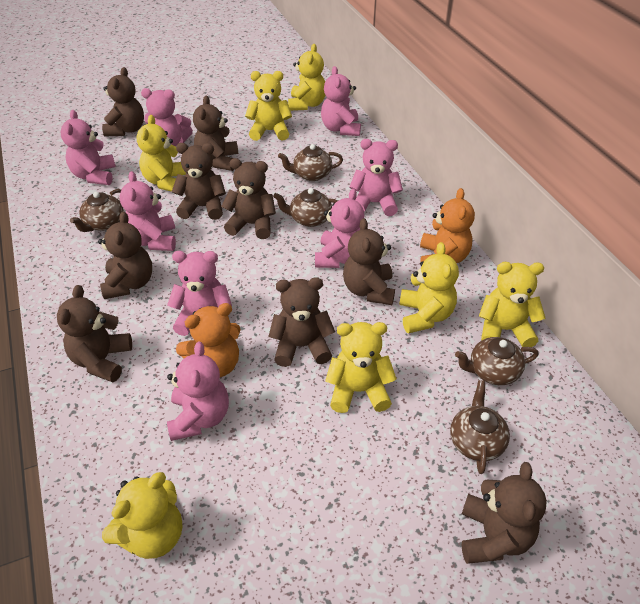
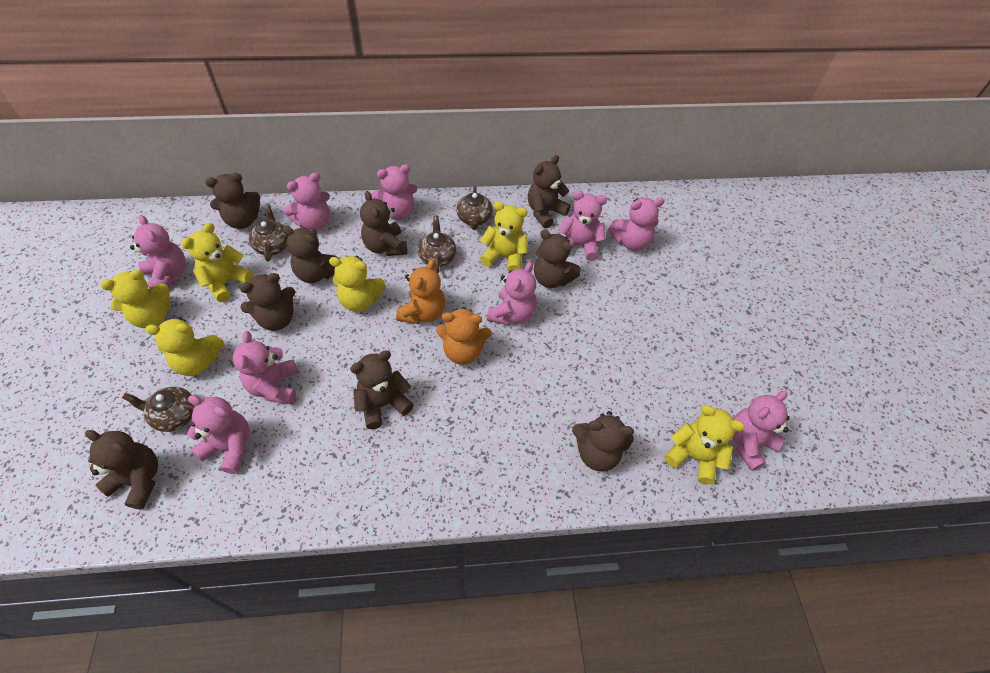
brown teapot: 5 -> 4
pink teddy bear: 8 -> 9
yellow teddy bear: 7 -> 6

